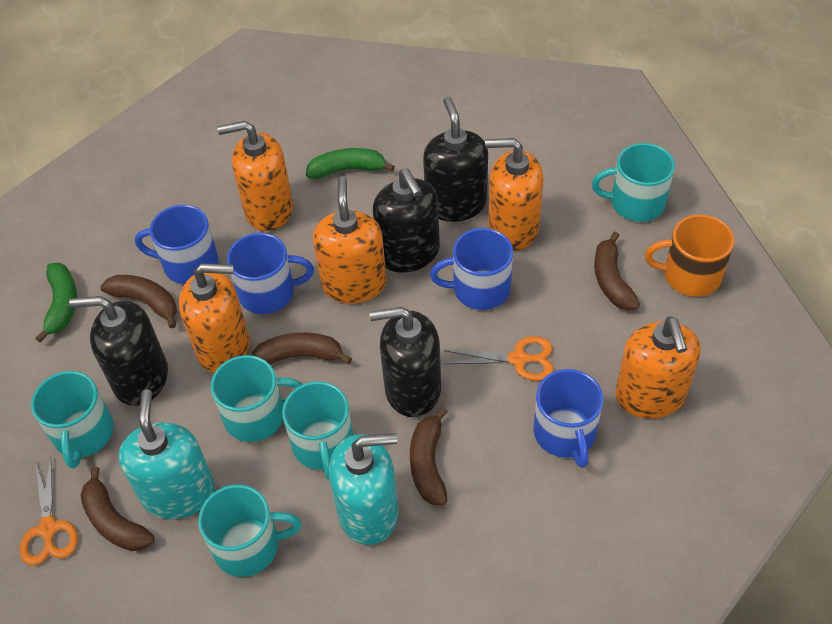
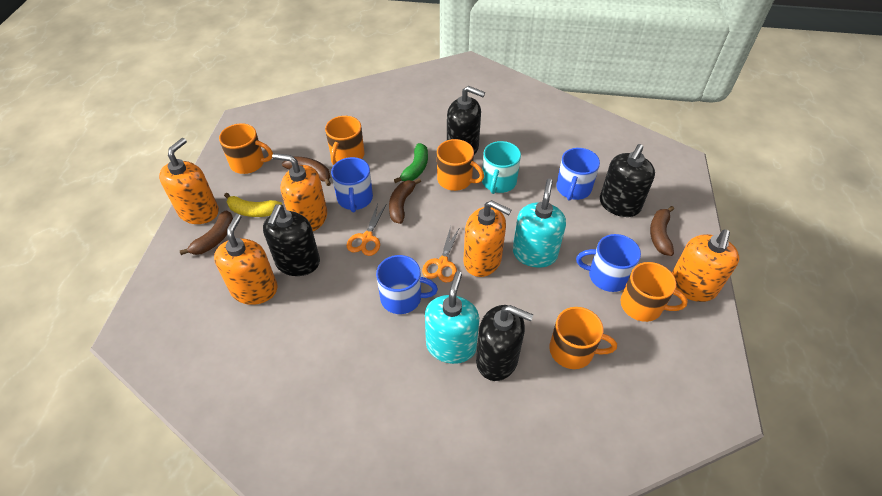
brown banana: 5 -> 4
green banana: 2 -> 1
orange mug: 1 -> 5
turquoise mug: 5 -> 1
yellow banana: 0 -> 1

